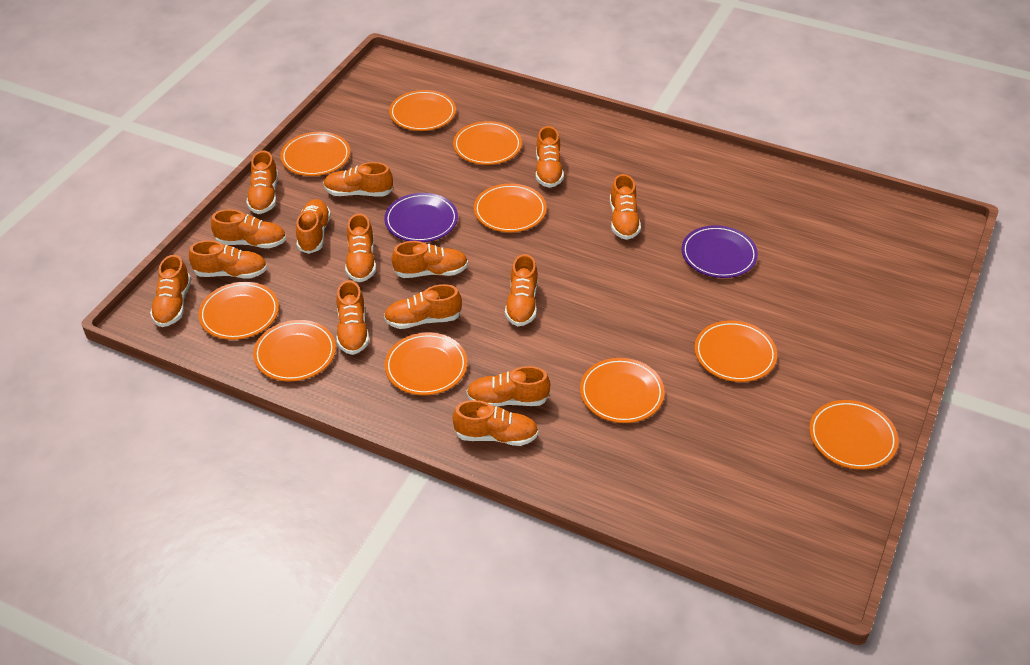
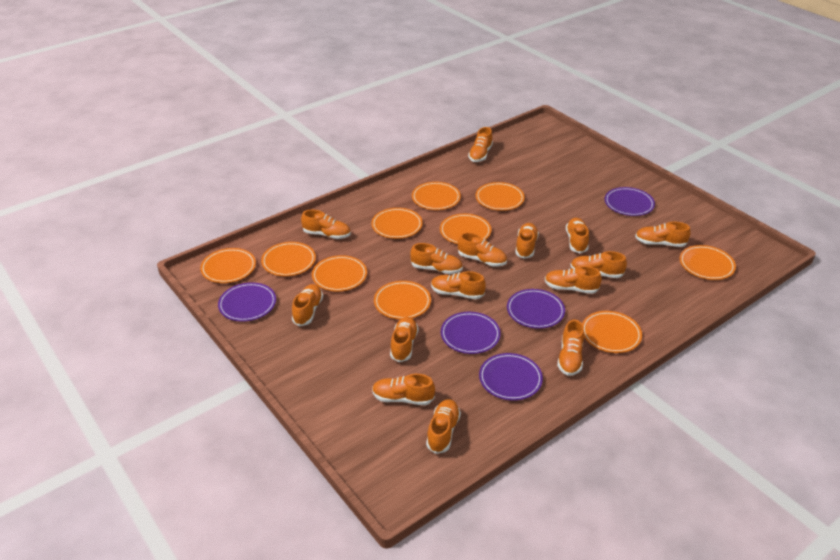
purple plate: 2 -> 5

